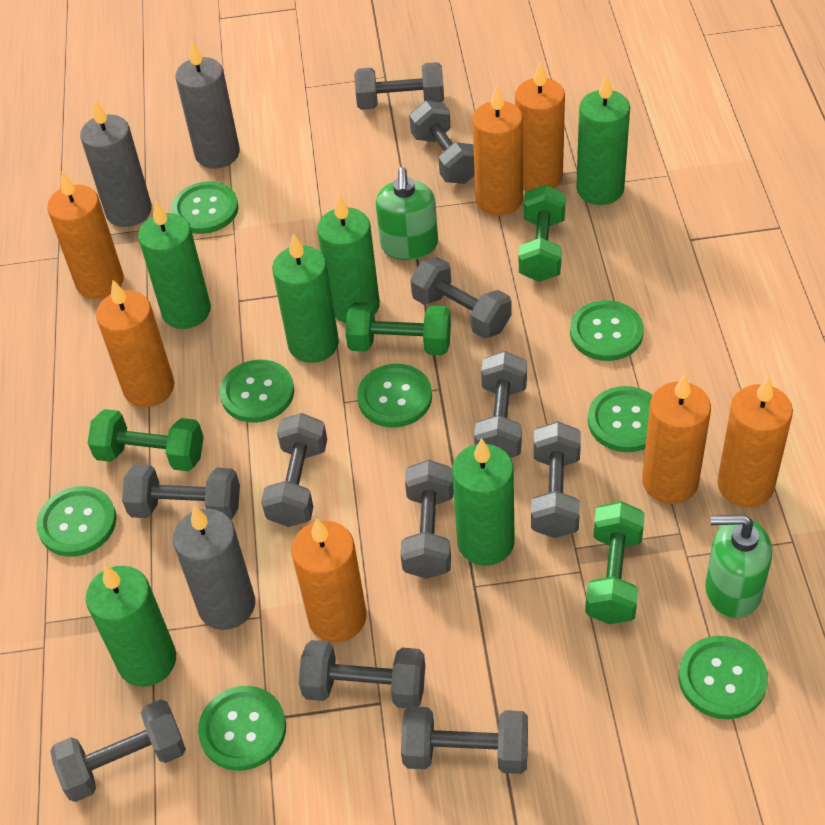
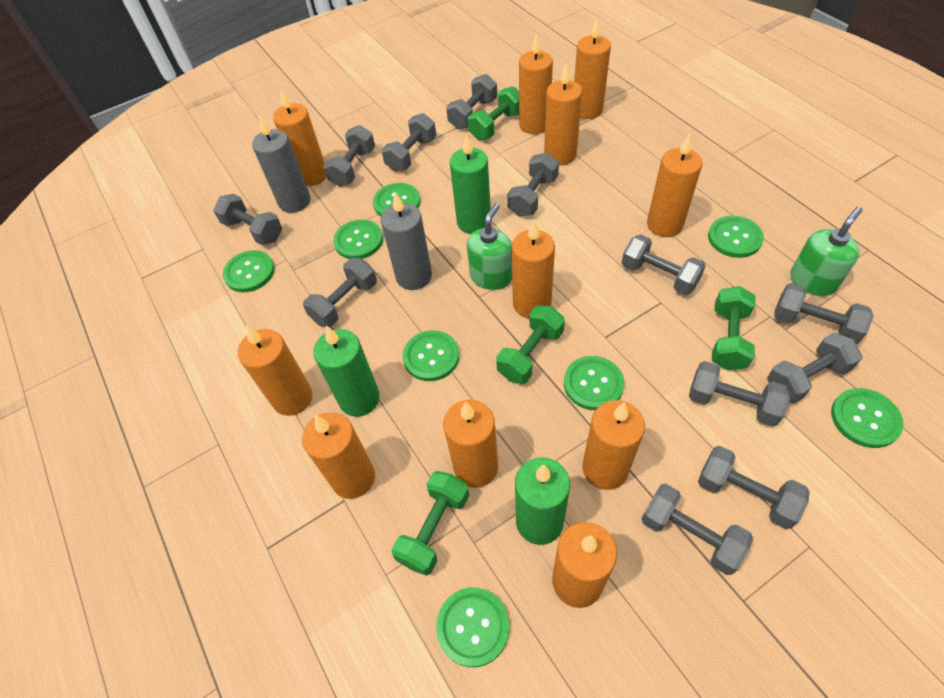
green candle: 6 -> 3
grey candle: 3 -> 2
grey dumbbell: 11 -> 12
orange candle: 7 -> 11

